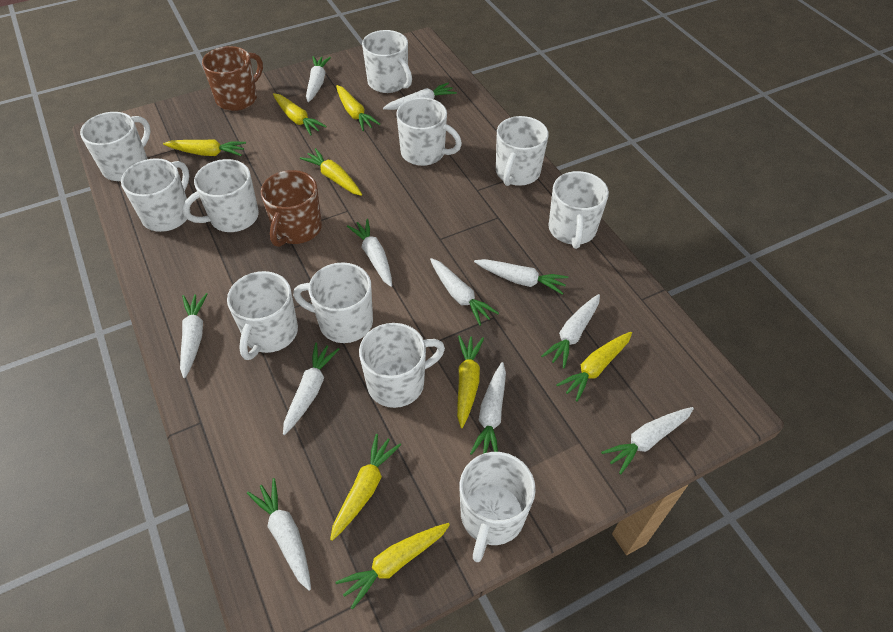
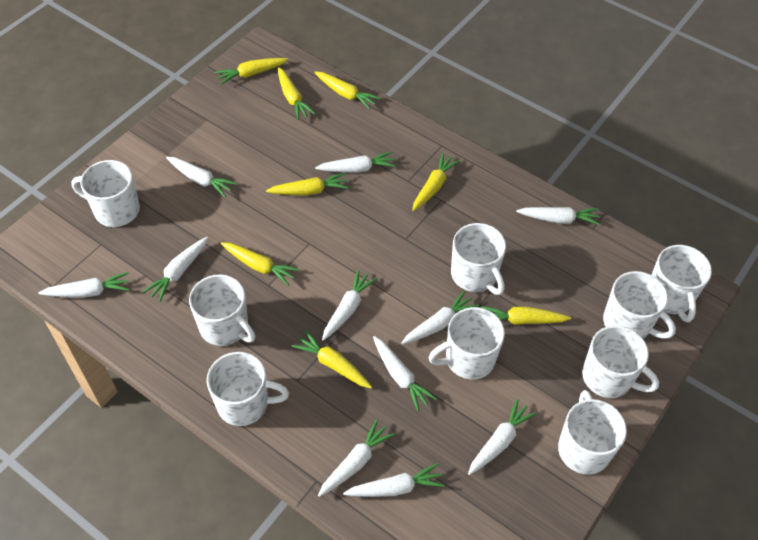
brown mug: 2 -> 0
white mug: 11 -> 9

